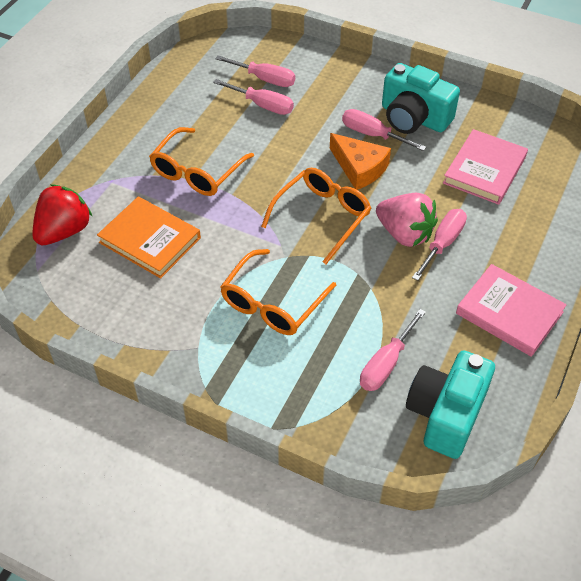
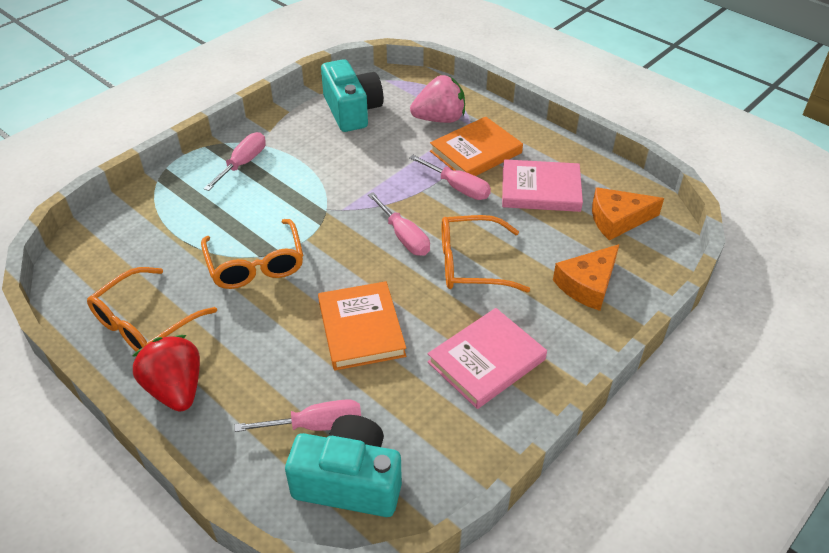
orange book: 1 -> 2
orange cheese: 1 -> 2
pink screwdriver: 5 -> 4

